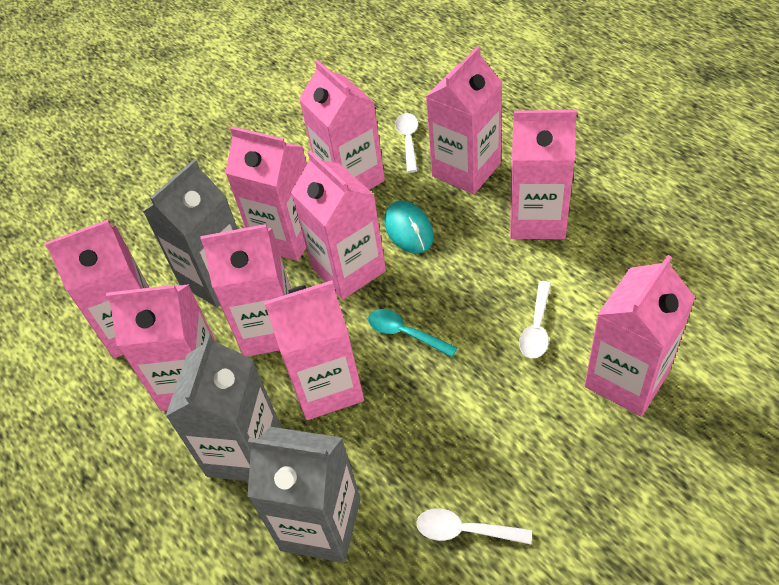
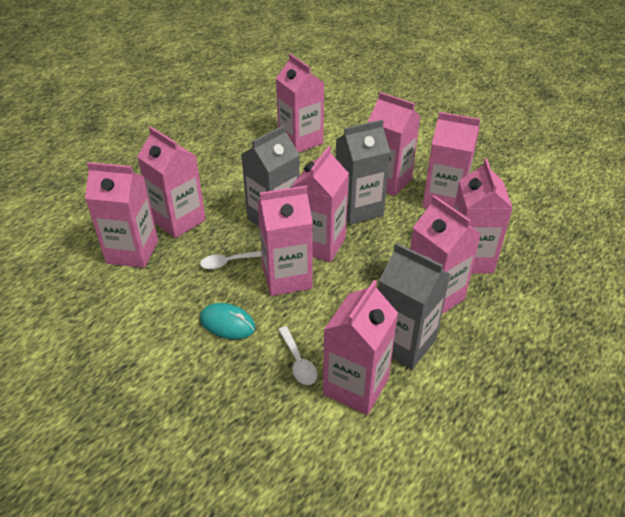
turquoise spoon: 1 -> 0
white spoon: 3 -> 2

